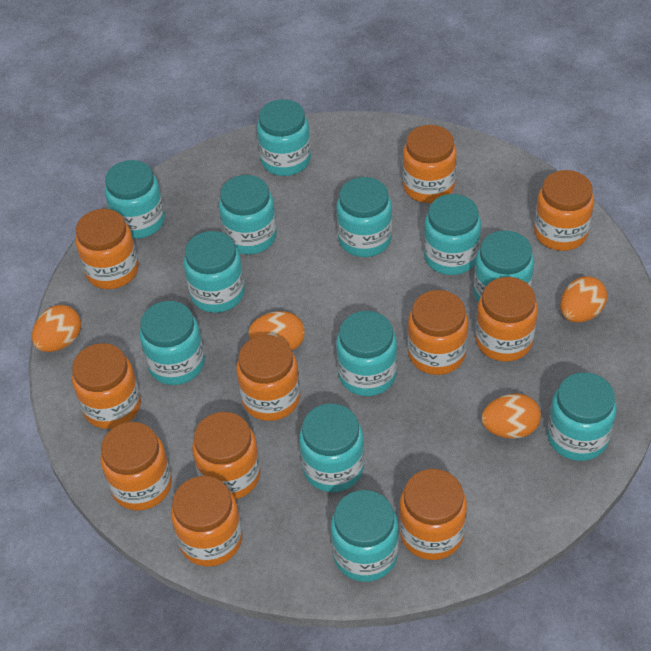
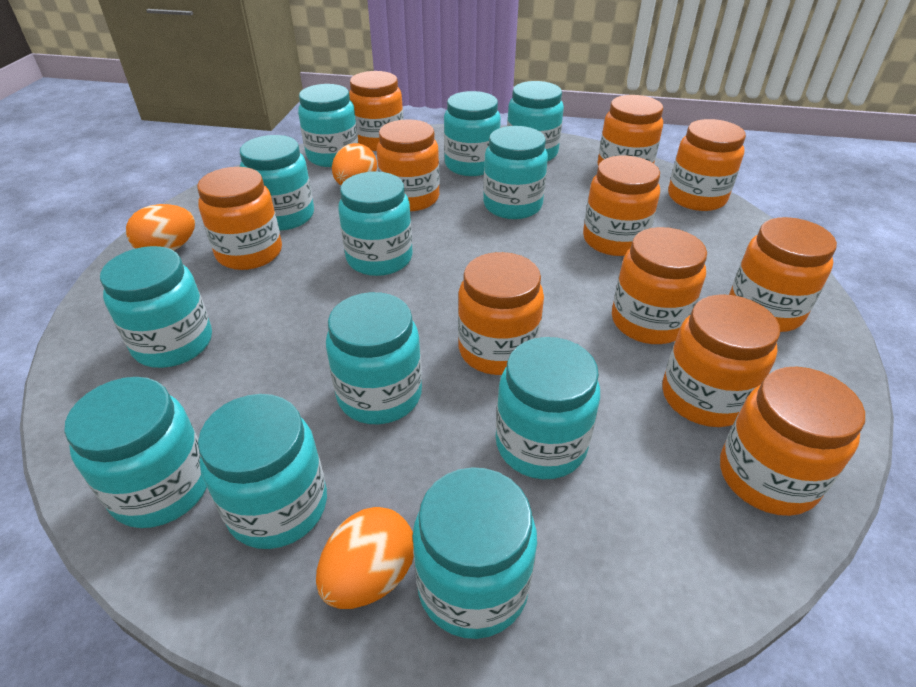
orange egg: 4 -> 3

